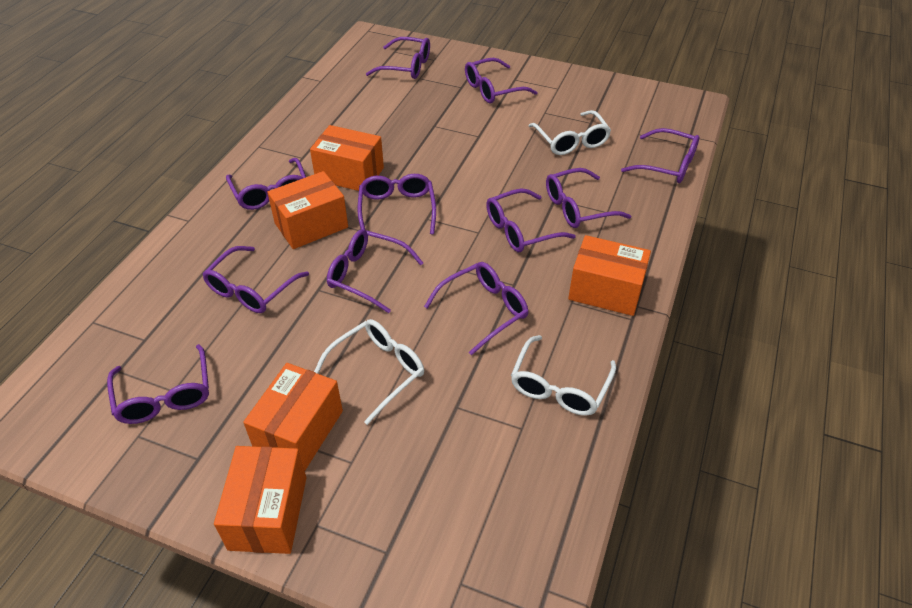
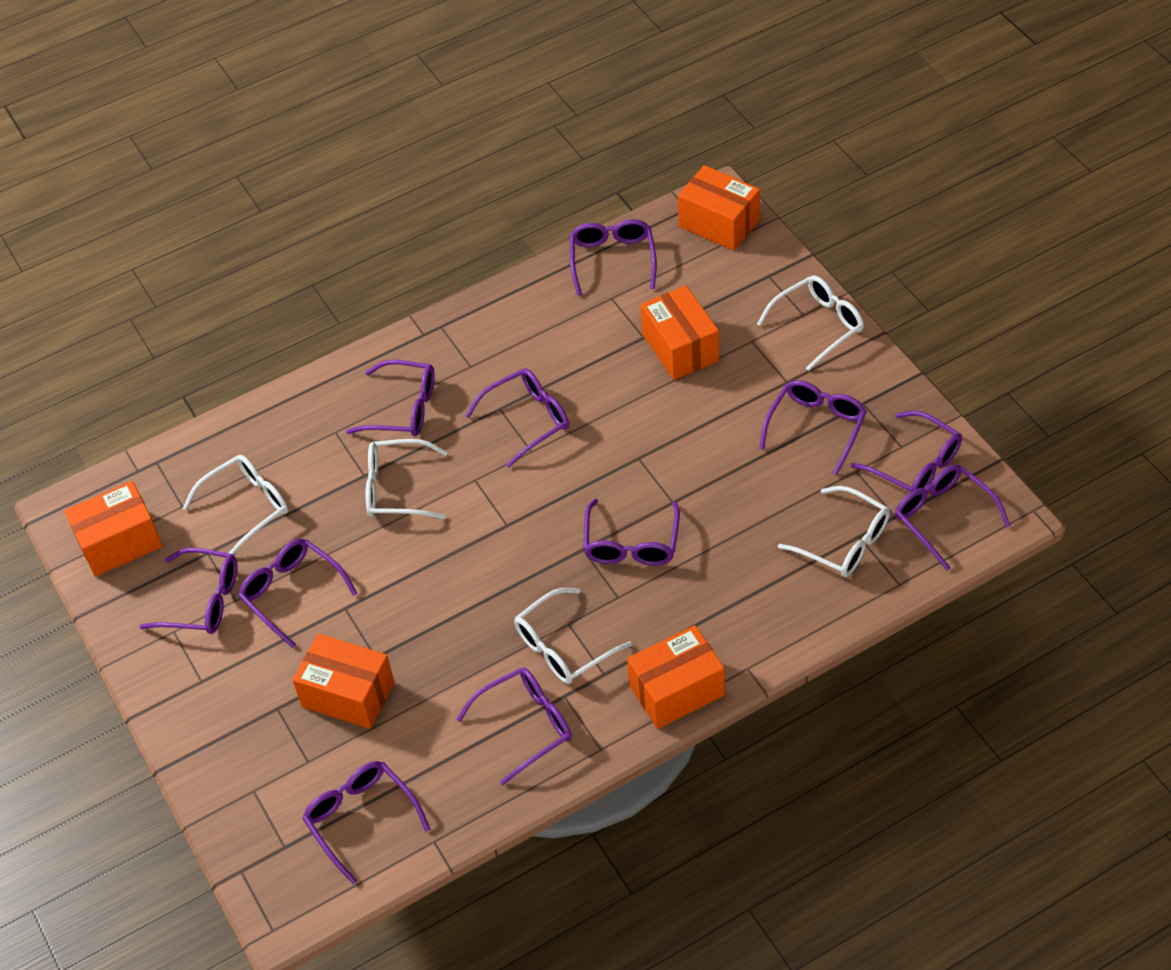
white glasses: 3 -> 5

